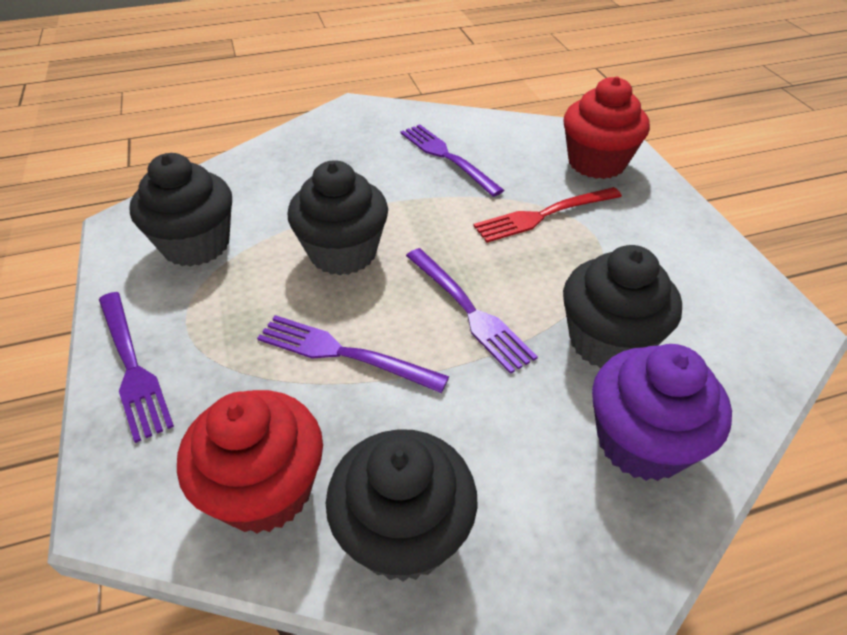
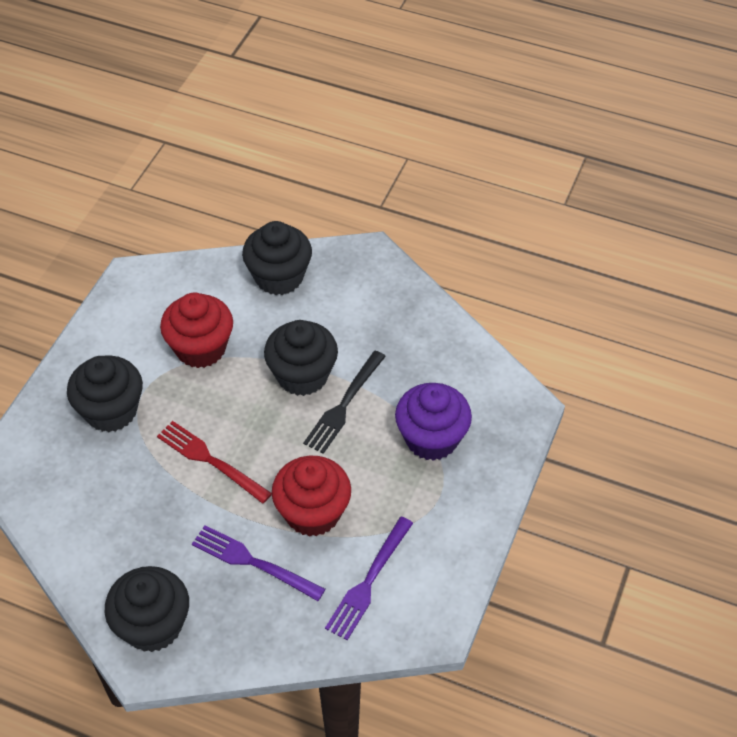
black fork: 0 -> 1
purple fork: 4 -> 2

